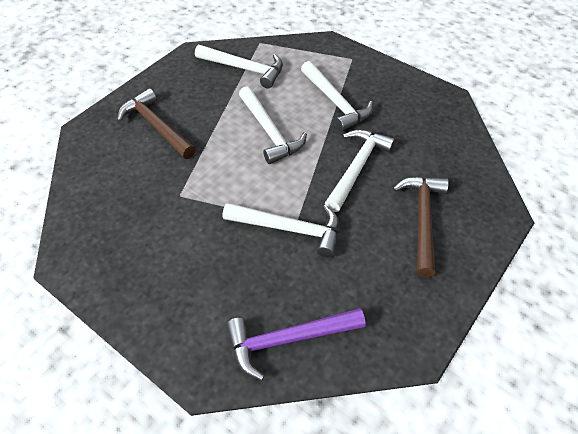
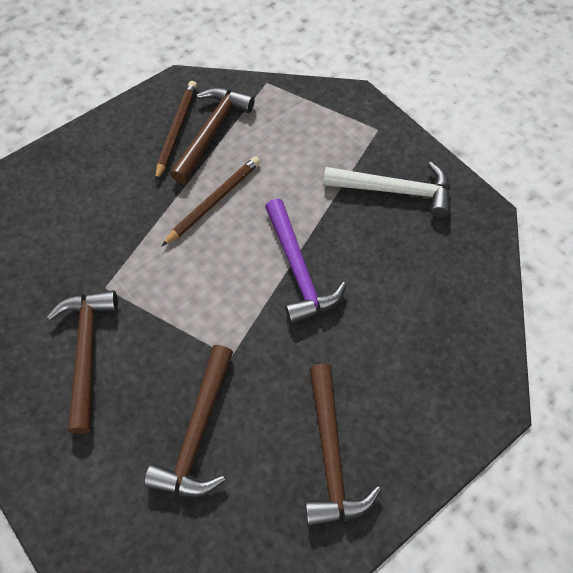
brown hammer: 2 -> 4
brown pencil: 0 -> 2
white hammer: 5 -> 1

